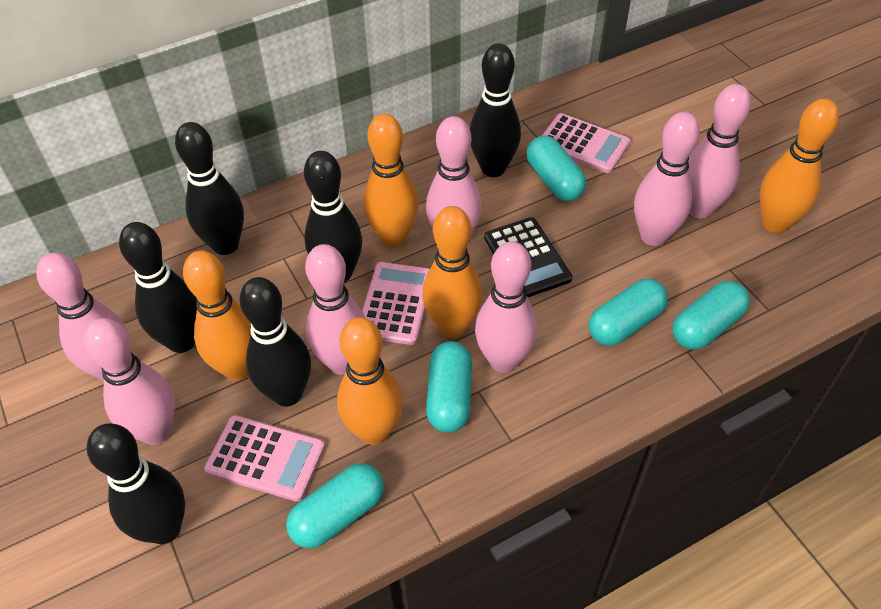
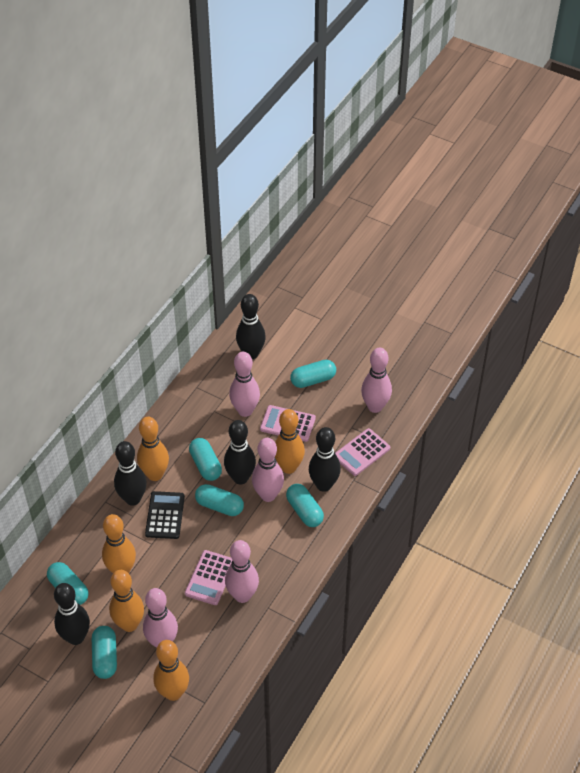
black bowling pin: 6 -> 5
pink bowling pin: 7 -> 5
turquoise capsule: 5 -> 6

